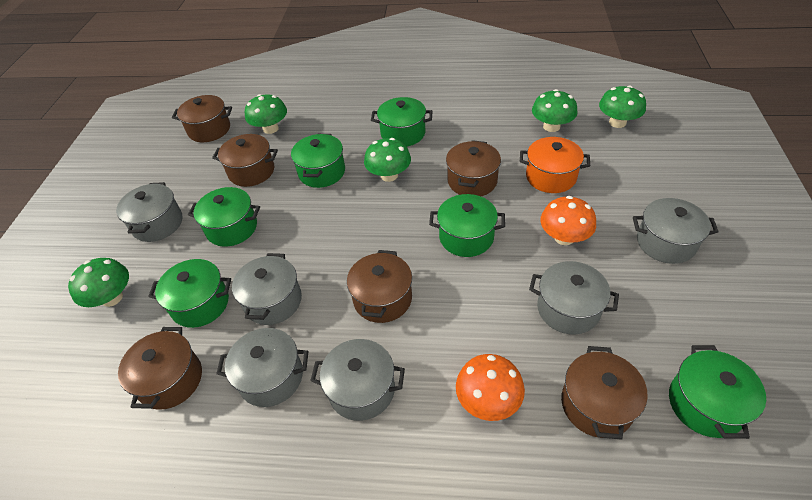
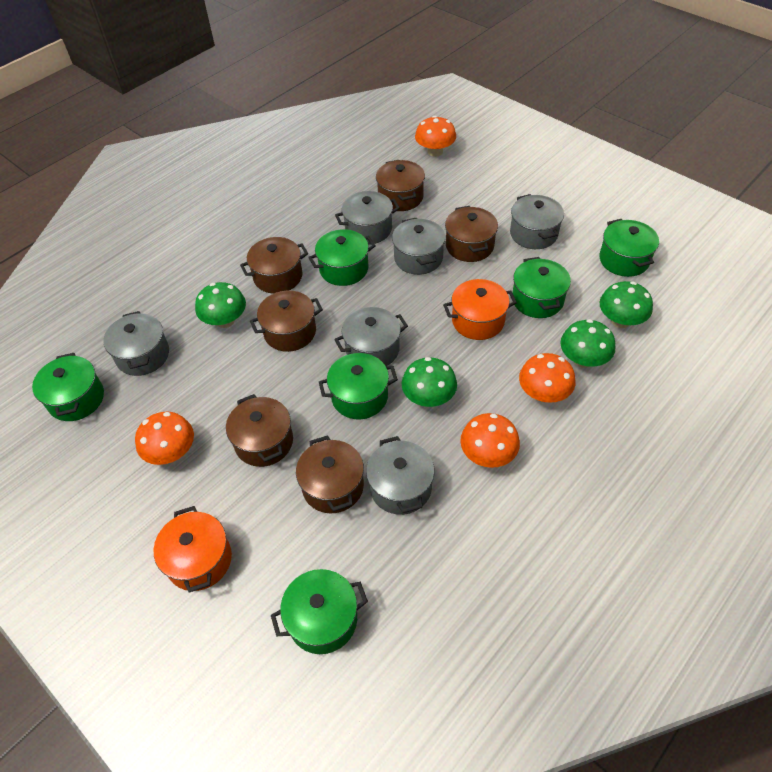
green mushroom: 5 -> 4
orange mushroom: 2 -> 4
orange pot: 1 -> 2

